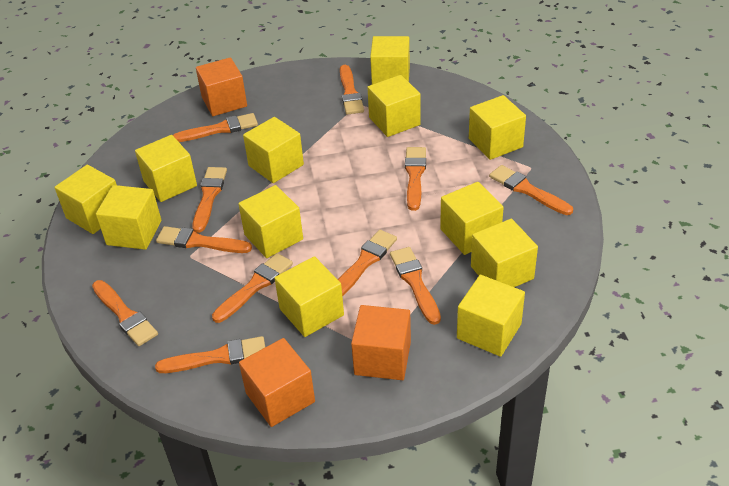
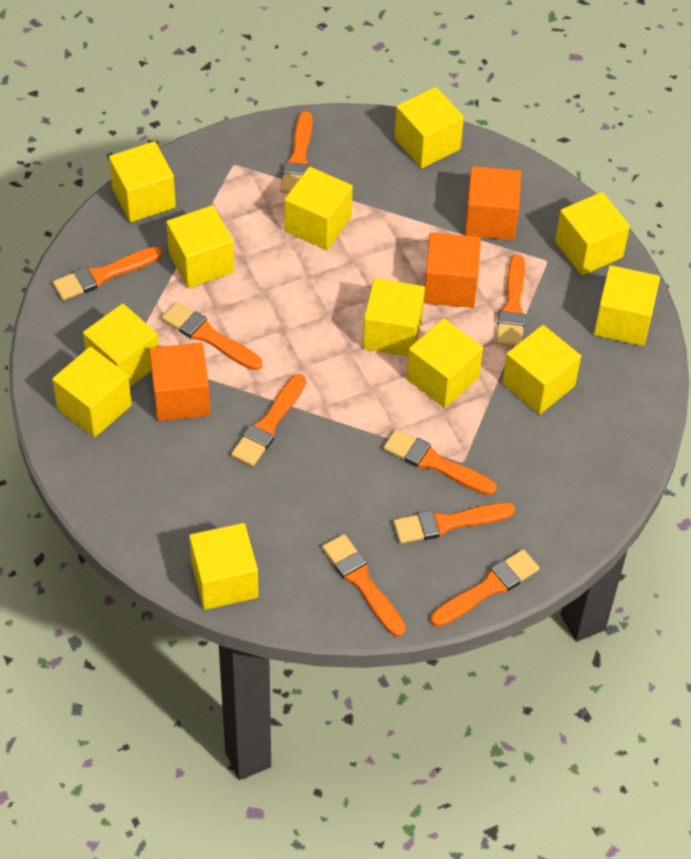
orange brush: 11 -> 9

